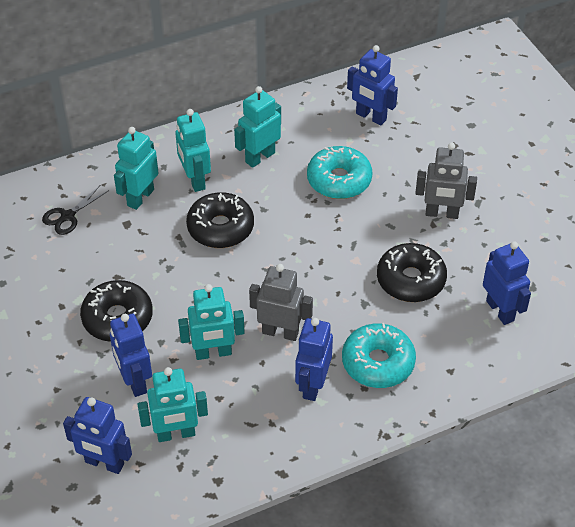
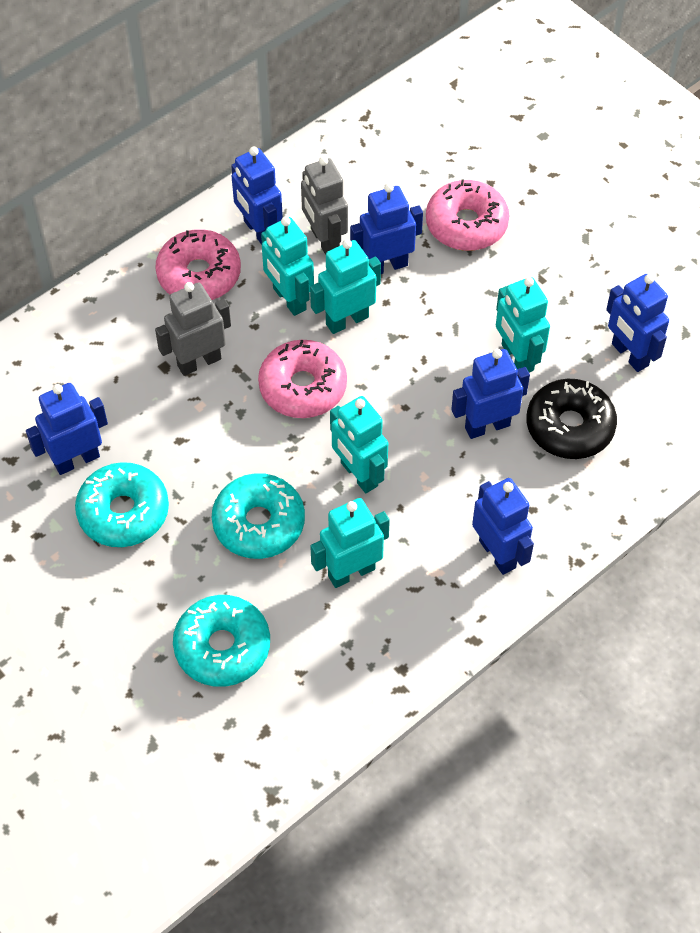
black donut: 3 -> 1
black scissors: 1 -> 0
blue robot: 5 -> 6
pink donut: 0 -> 3
turquoise donut: 2 -> 3

